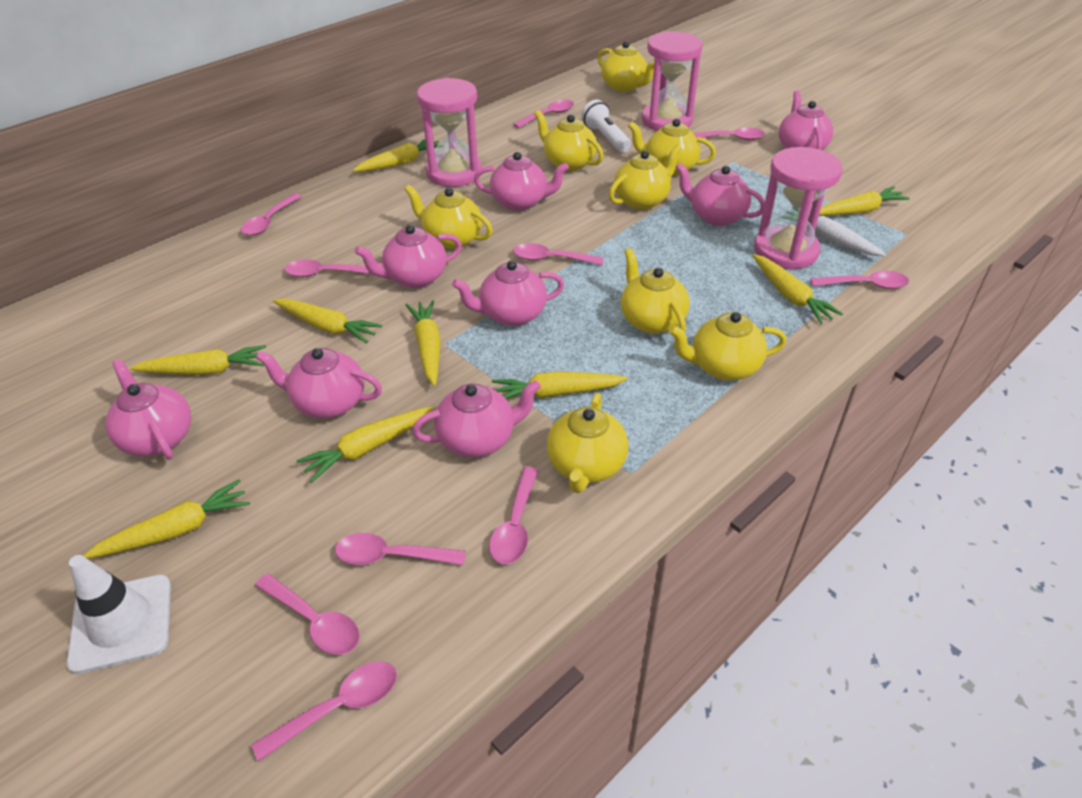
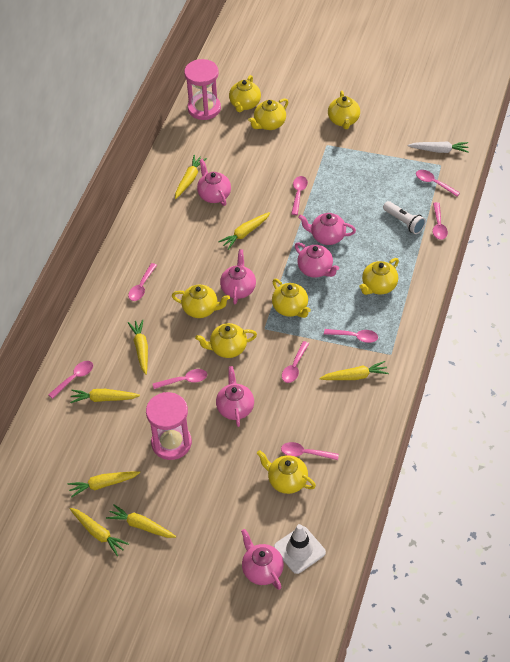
pink hourglass: 3 -> 2
pink spoon: 10 -> 9
pink teapot: 8 -> 6
yellow carrot: 9 -> 8

